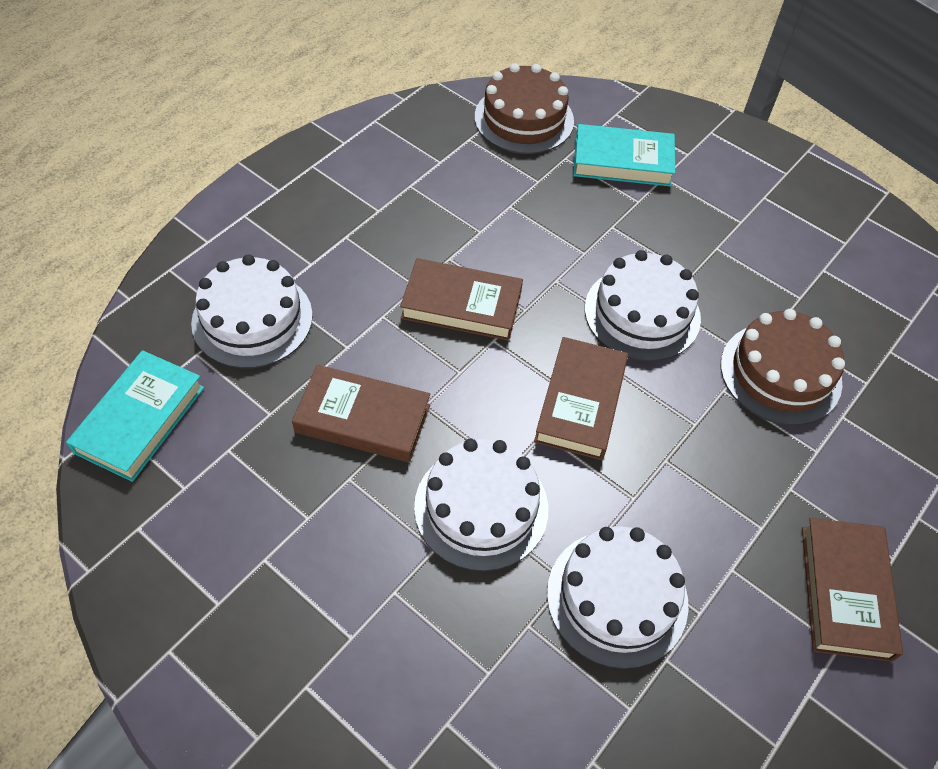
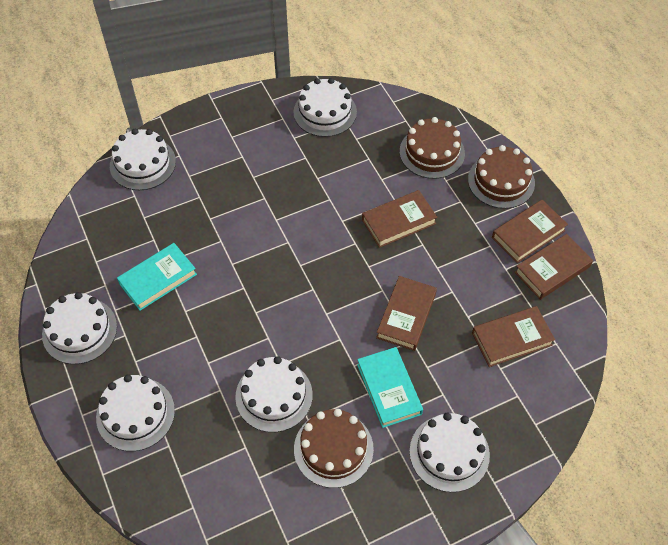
brown book: 4 -> 5
brown cake: 2 -> 3
white cake: 4 -> 6

